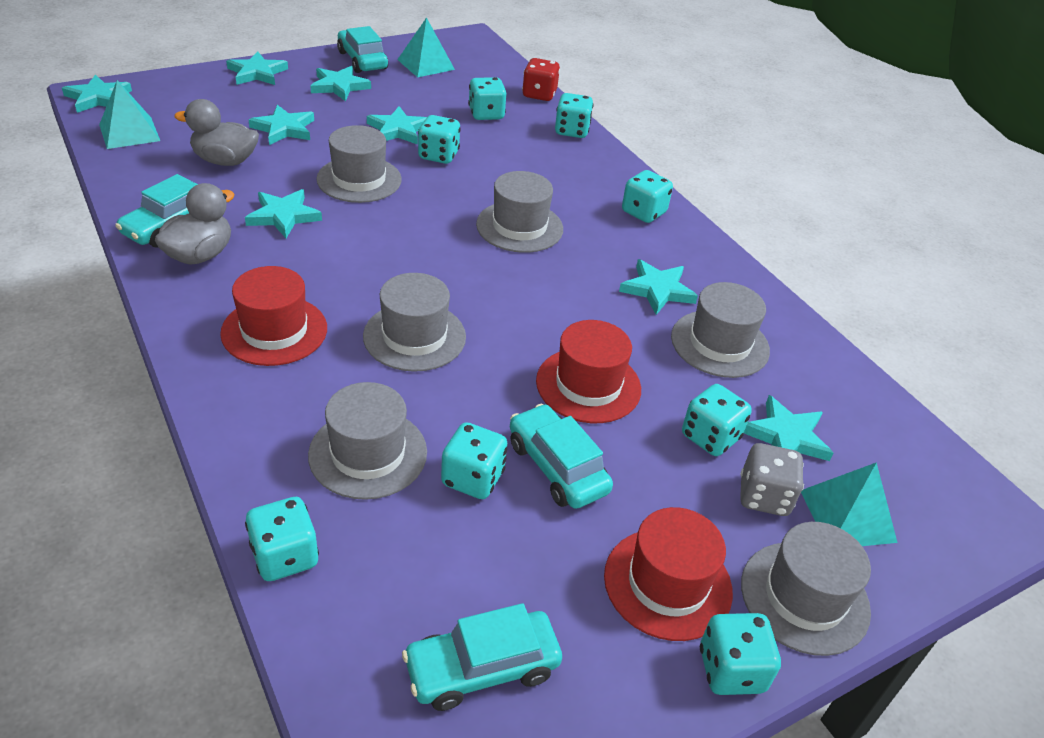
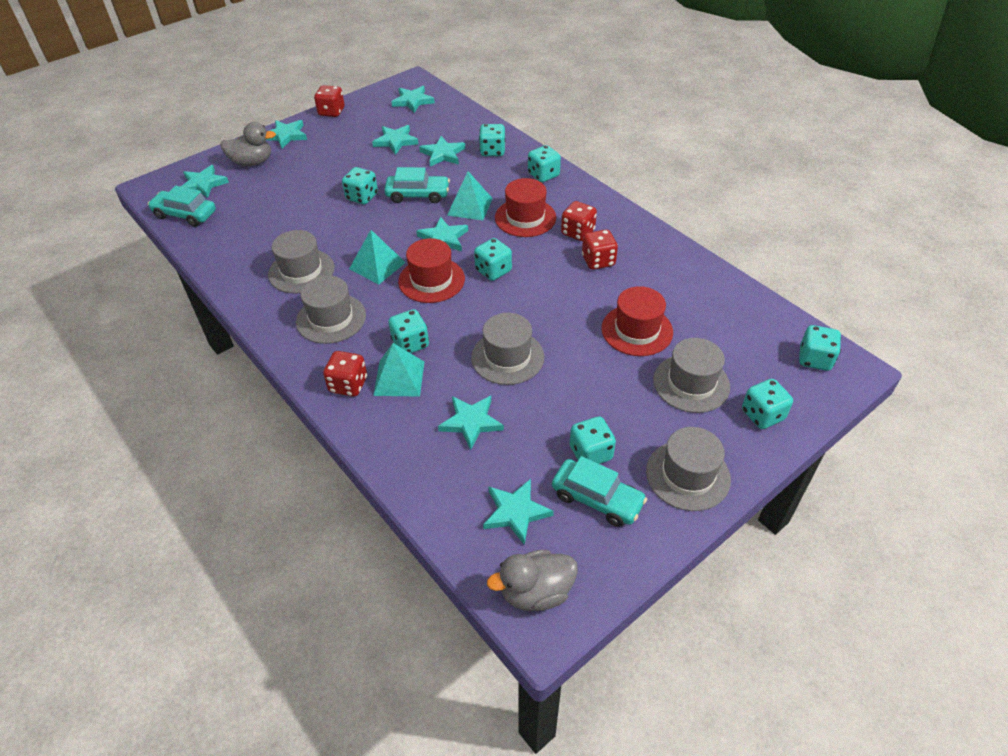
grey dice: 1 -> 0
grey hat: 6 -> 5
red dice: 1 -> 4
turquoise car: 4 -> 3

